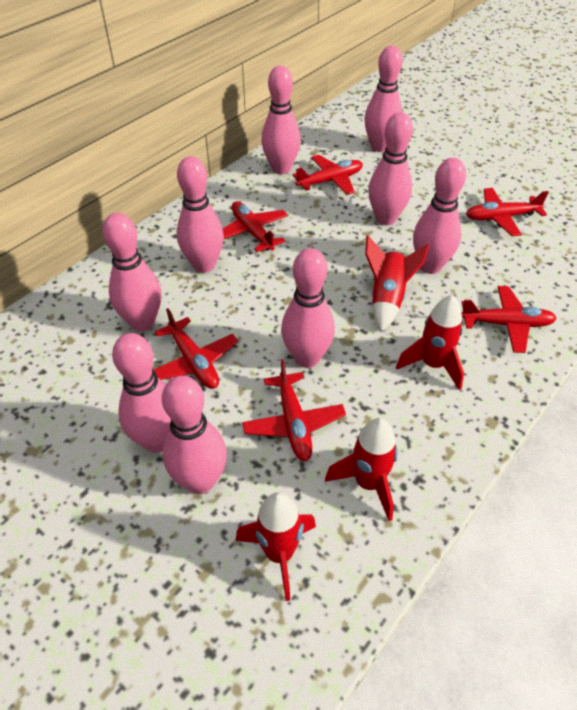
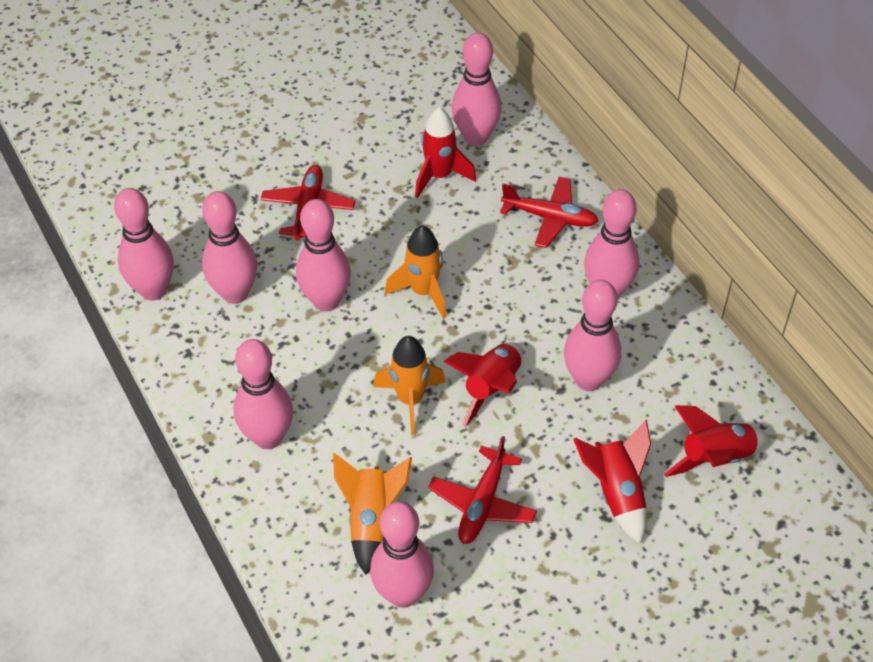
orange rocket: 0 -> 3
pink bowling pin: 9 -> 8
red plane: 6 -> 3

